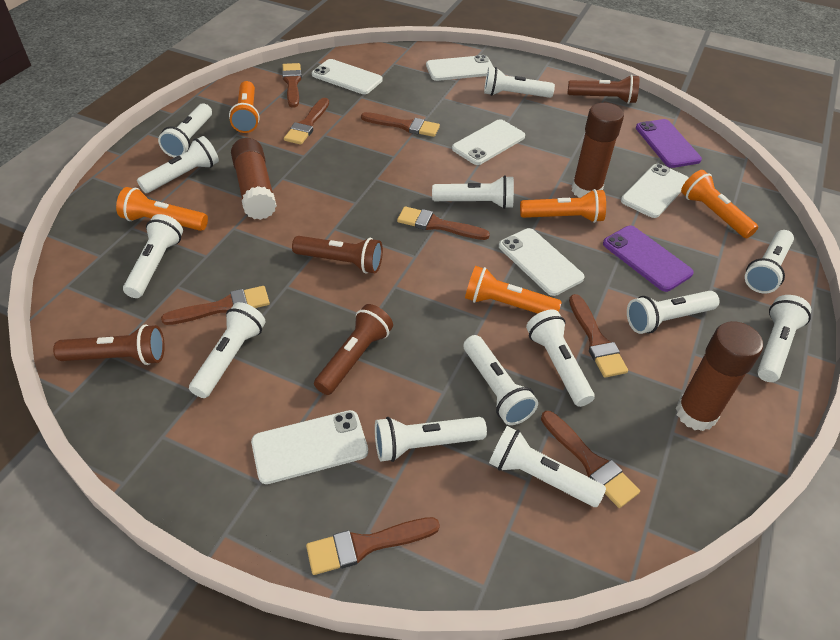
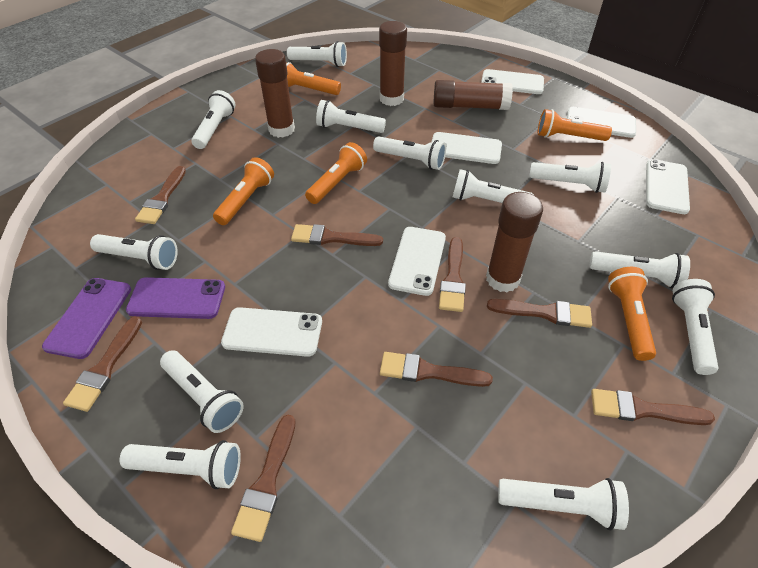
brown flashlight: 4 -> 0
brown glue stick: 3 -> 4
white flashlight: 13 -> 12

